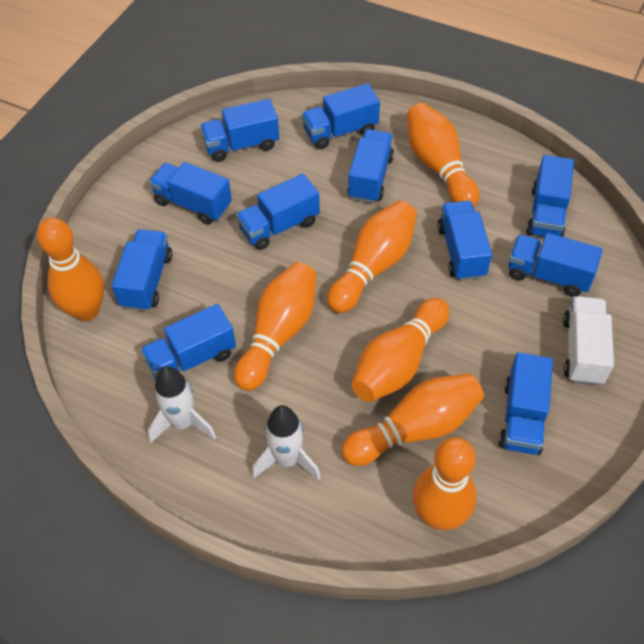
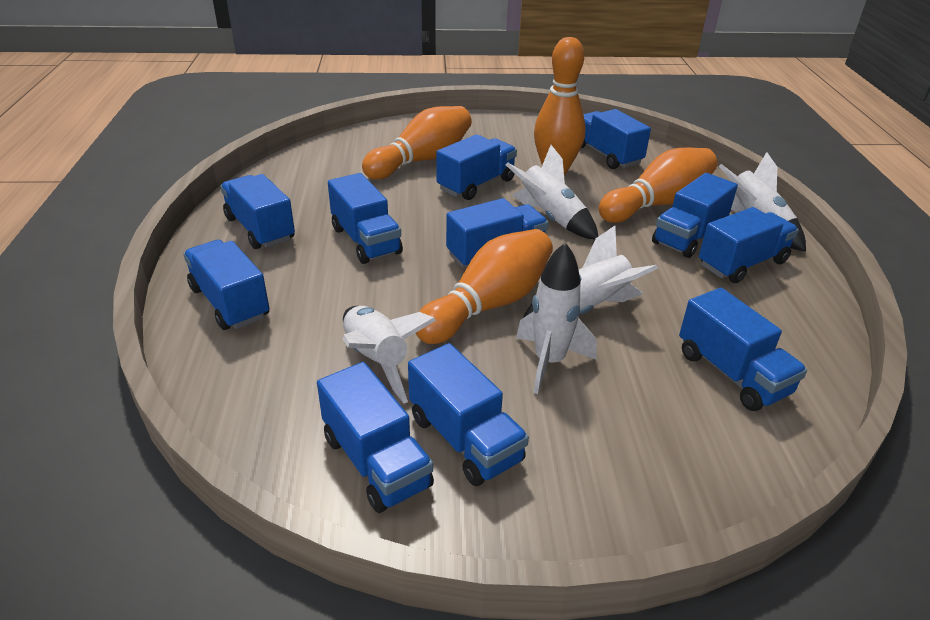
orange bowling pin: 7 -> 4
white rocket: 2 -> 5
white truck: 1 -> 0

